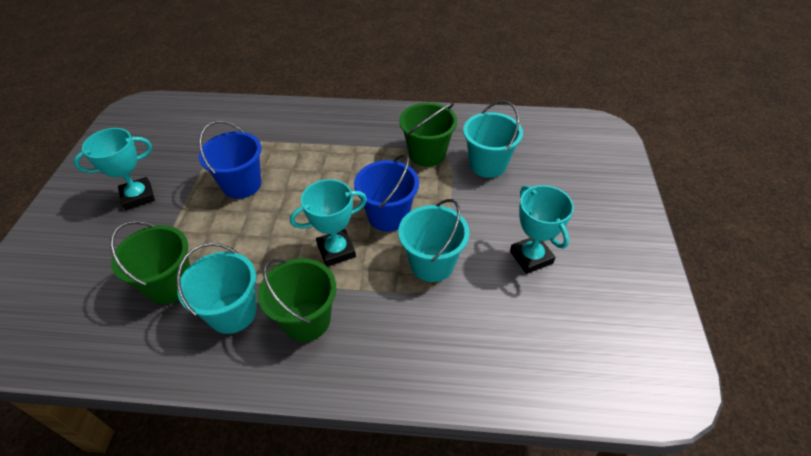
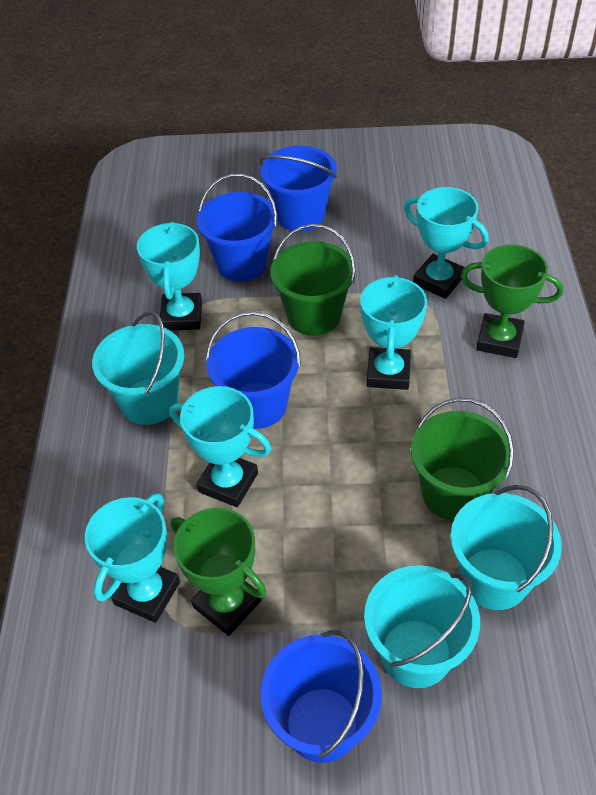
blue bucket: 2 -> 4
green bucket: 3 -> 2
green trophy: 0 -> 2
turquoise trophy: 3 -> 5

